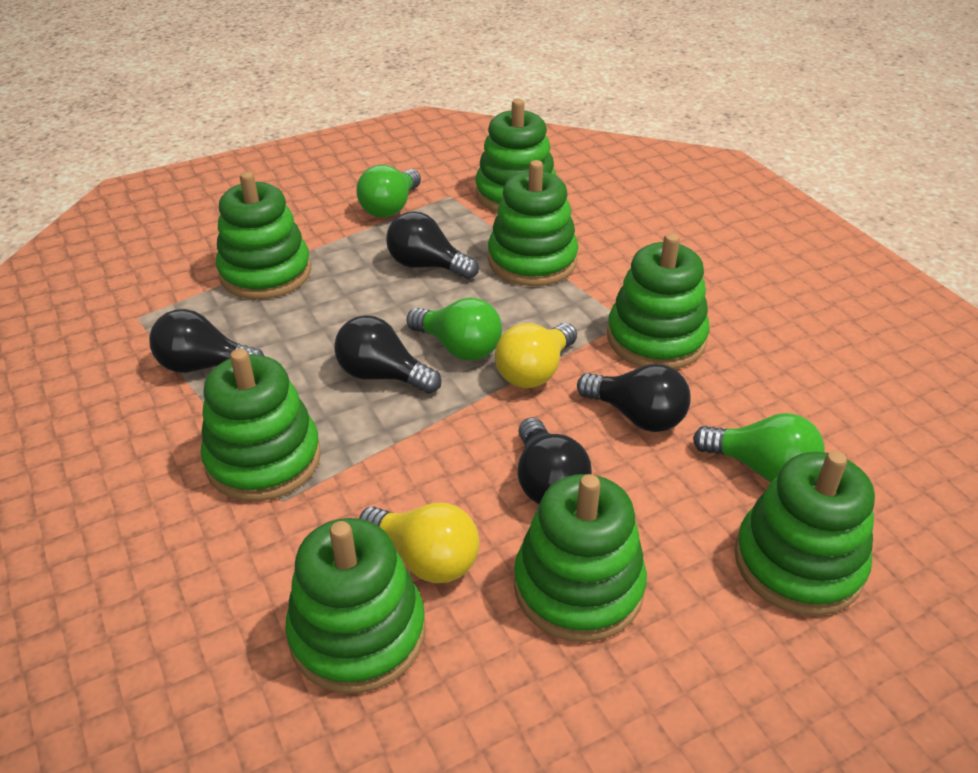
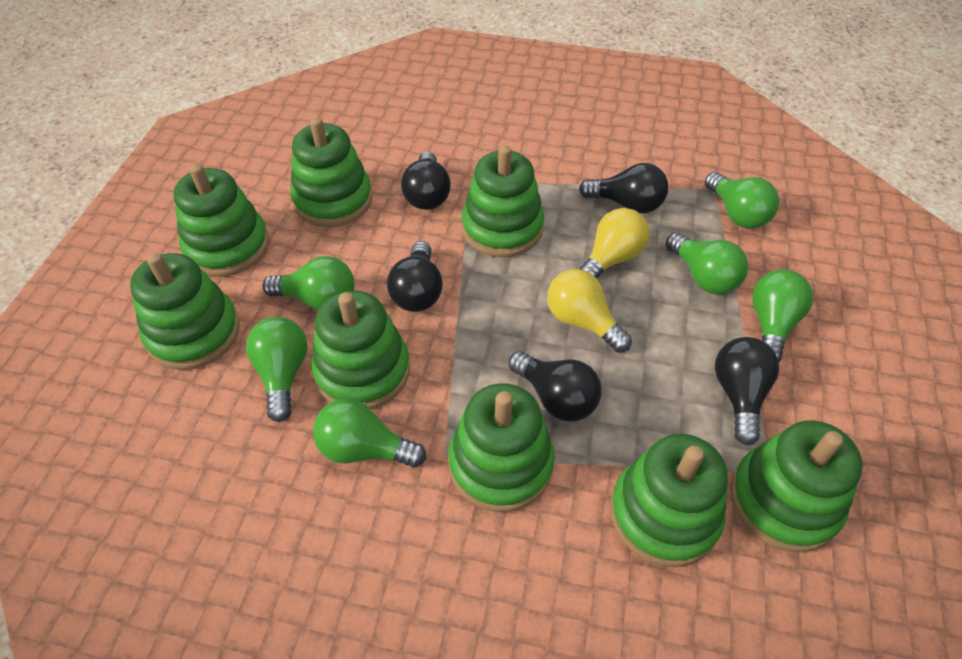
green light bulb: 3 -> 6

